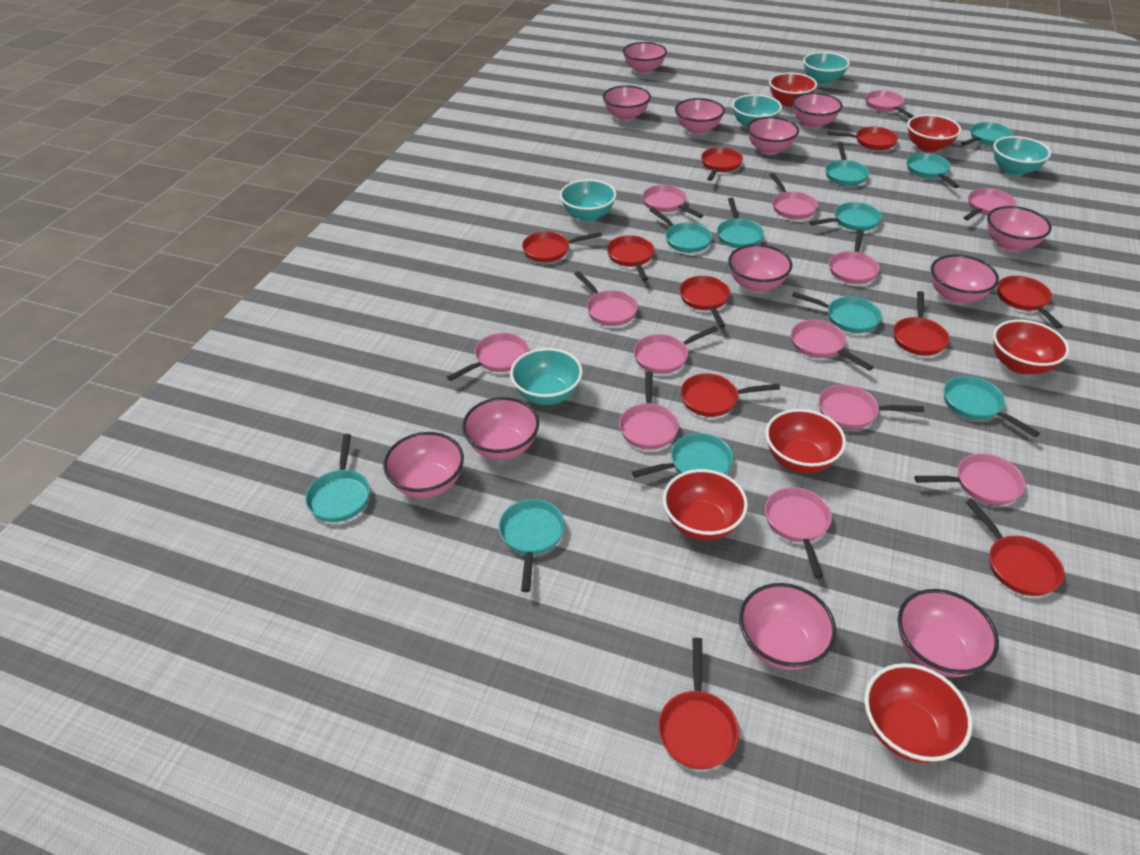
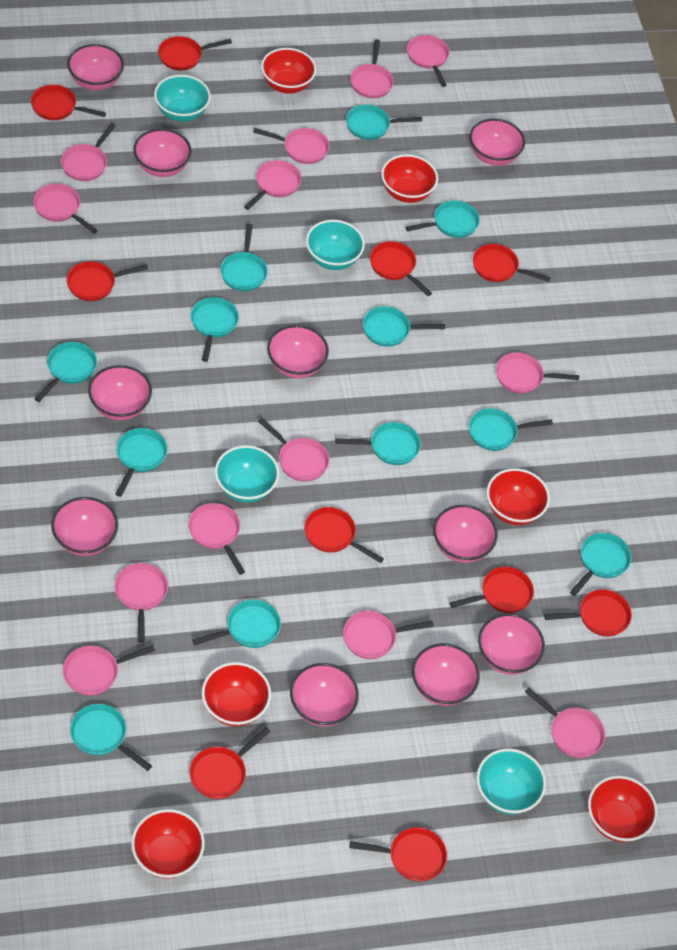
pink bowl: 12 -> 10
turquoise bowl: 5 -> 4
turquoise pan: 11 -> 12

